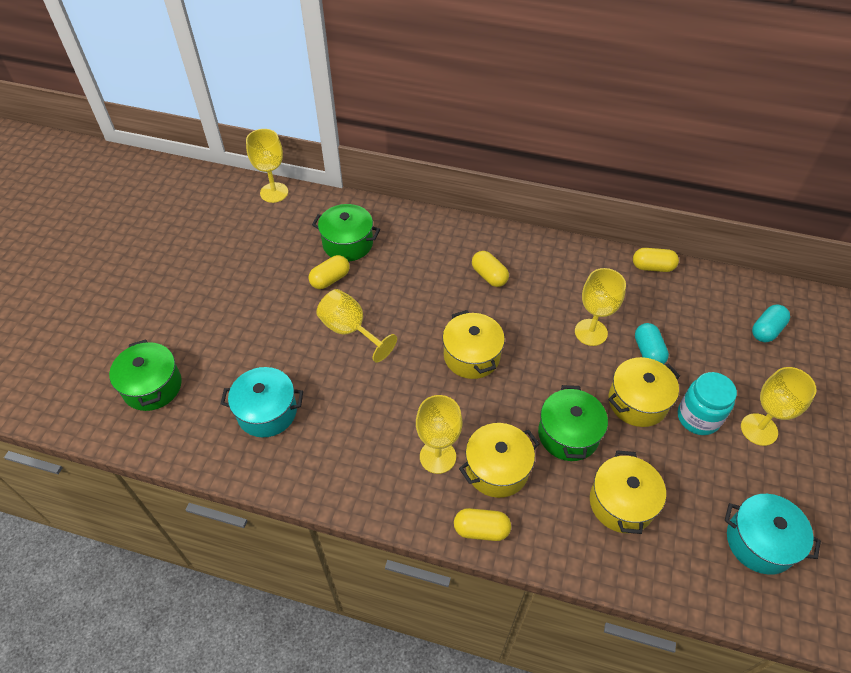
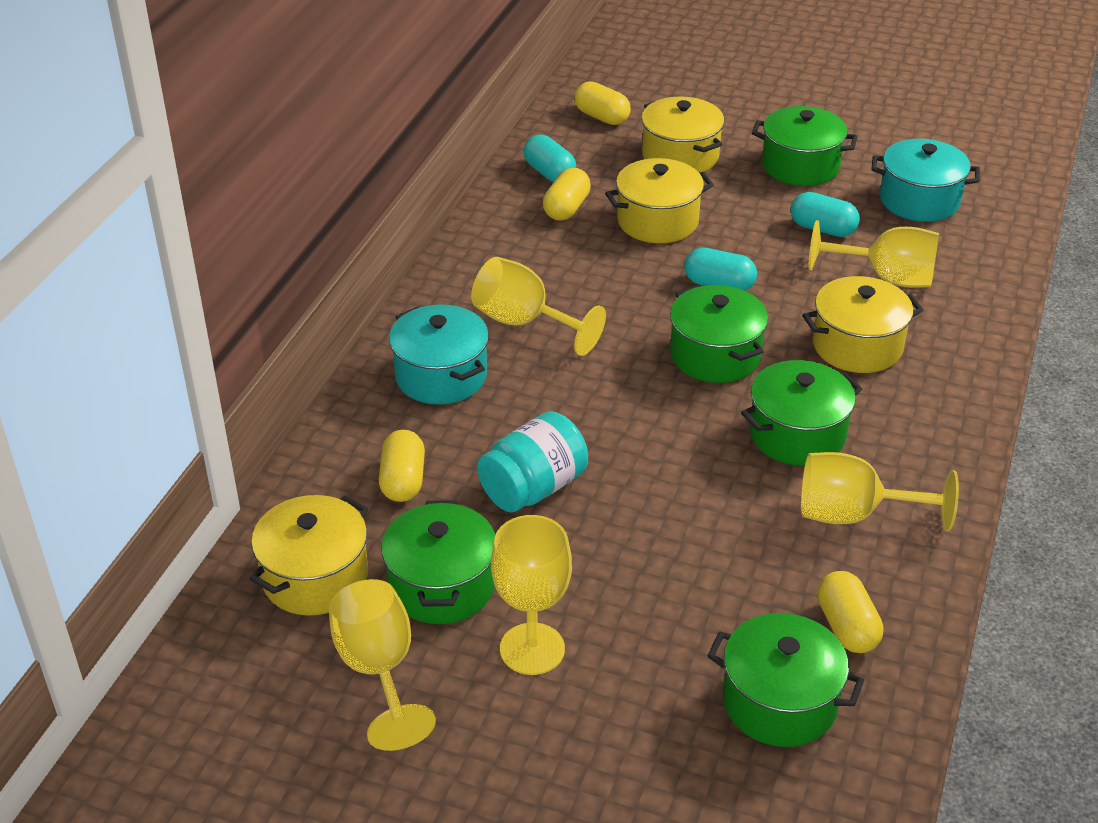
green pot: 3 -> 5
turquoise capsule: 2 -> 3

